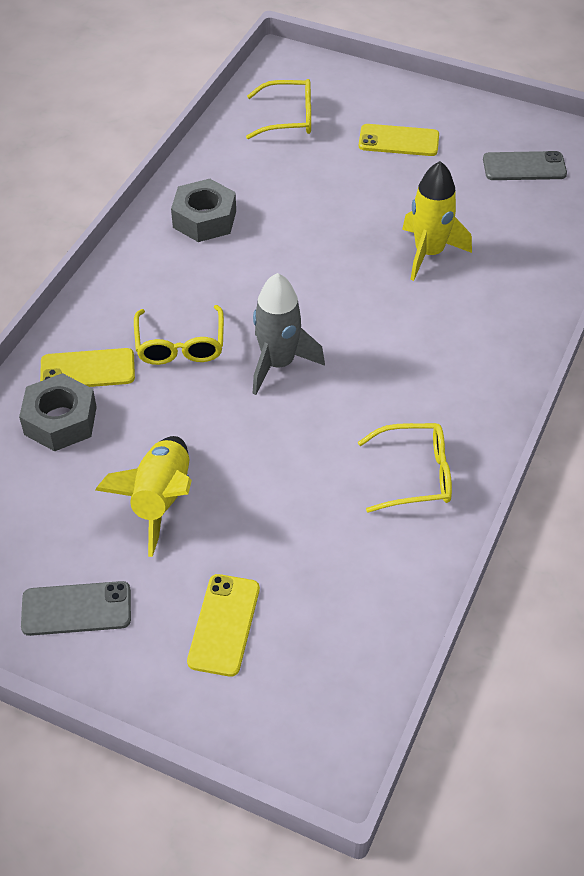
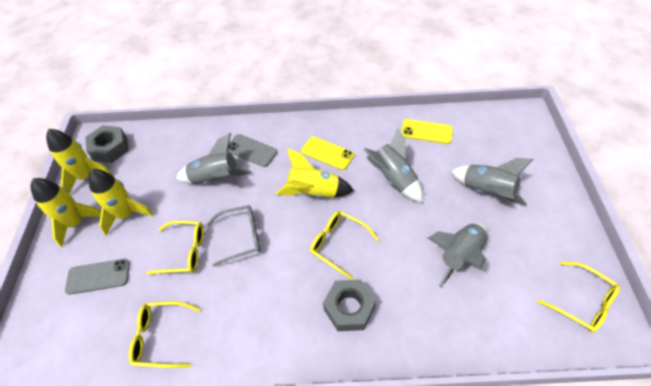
grey glasses: 0 -> 1
grey rocket: 1 -> 4
yellow glasses: 3 -> 4
yellow phone: 3 -> 2
yellow rocket: 2 -> 4

